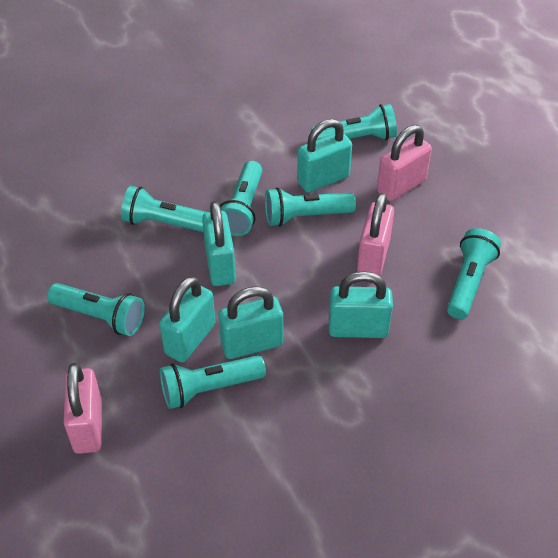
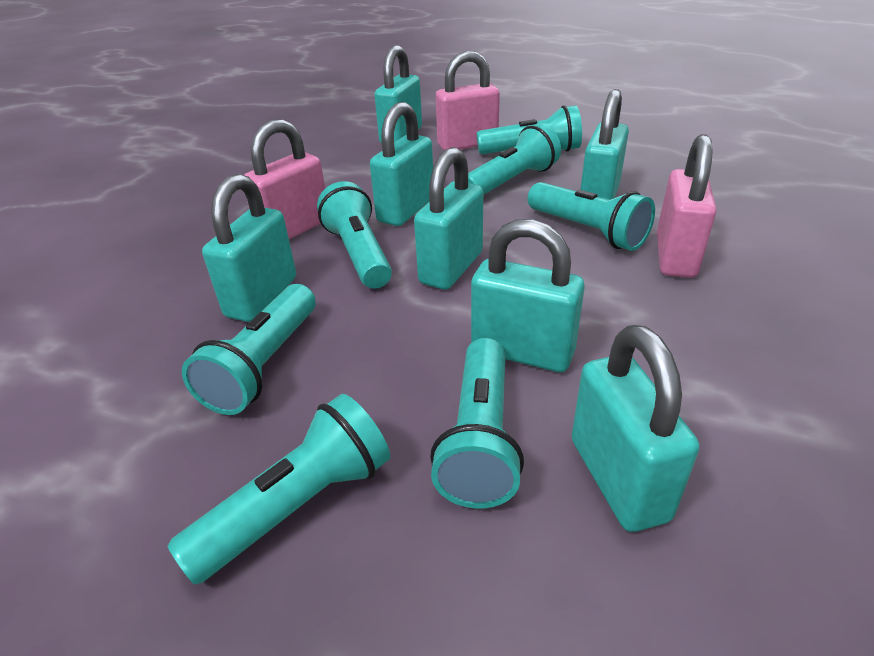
turquoise padlock: 5 -> 7

